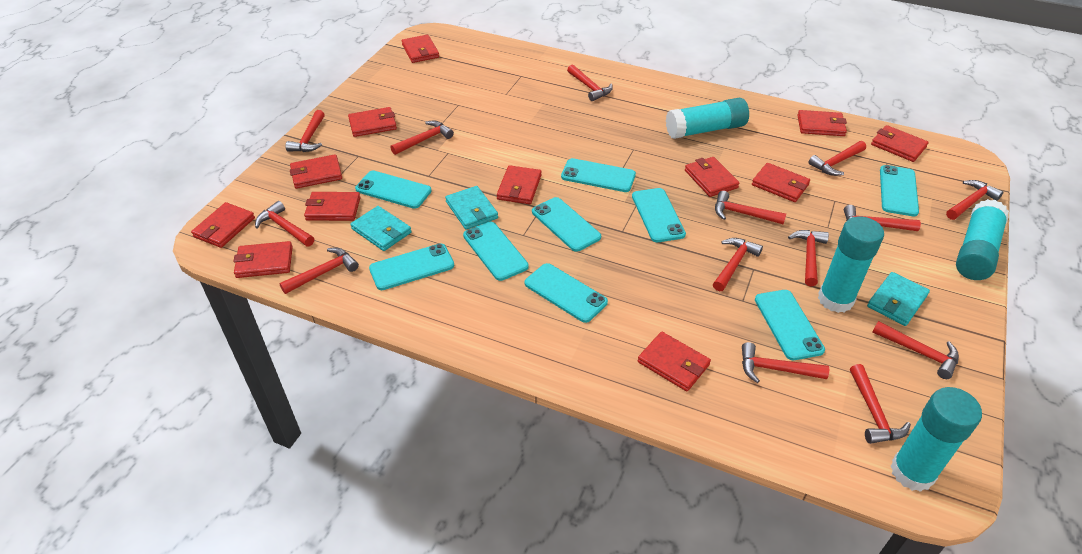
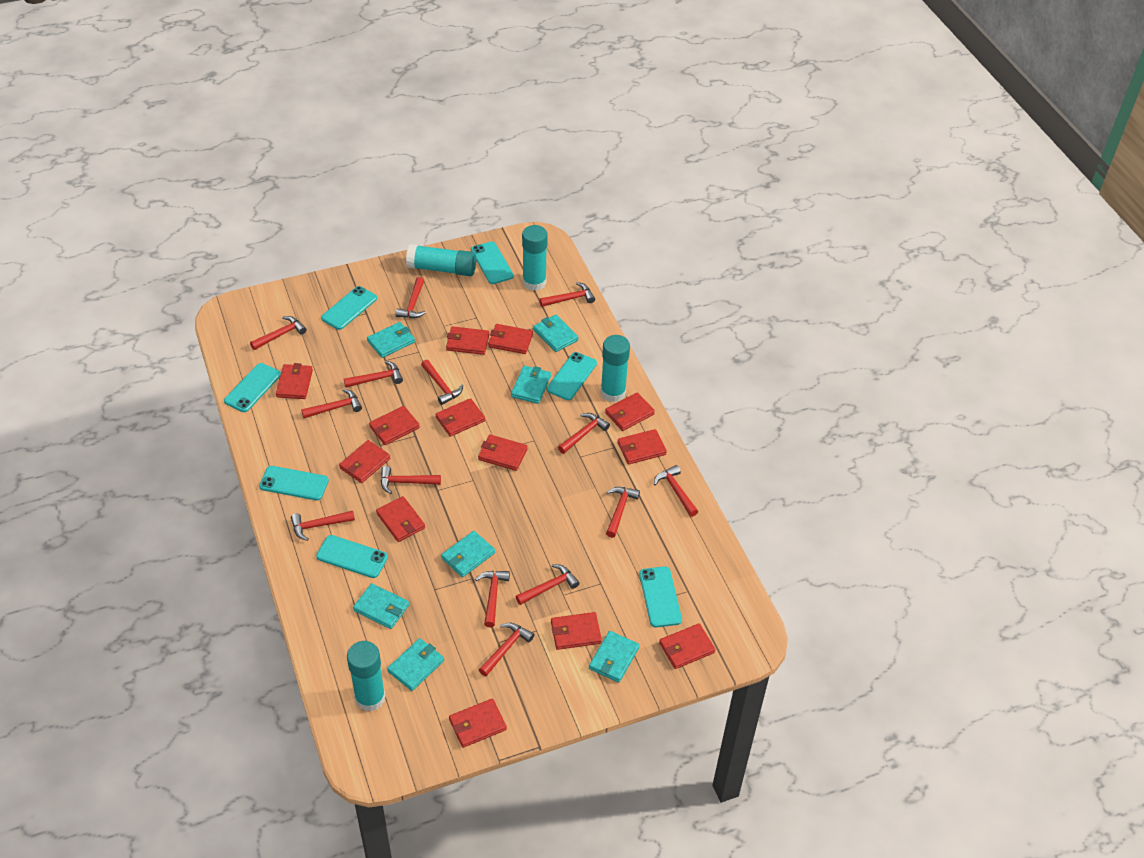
red wallet: 12 -> 13
turquoise phone: 9 -> 7
turquoise wallet: 3 -> 7

